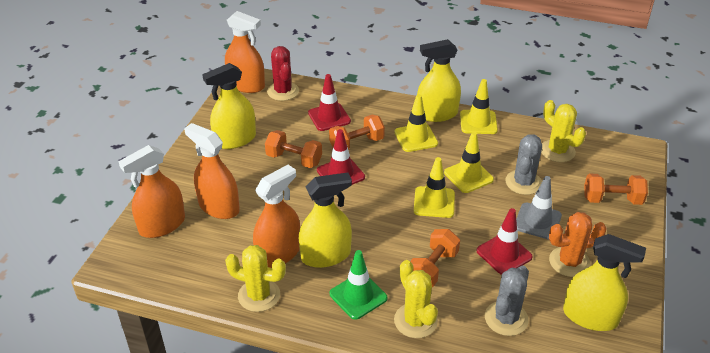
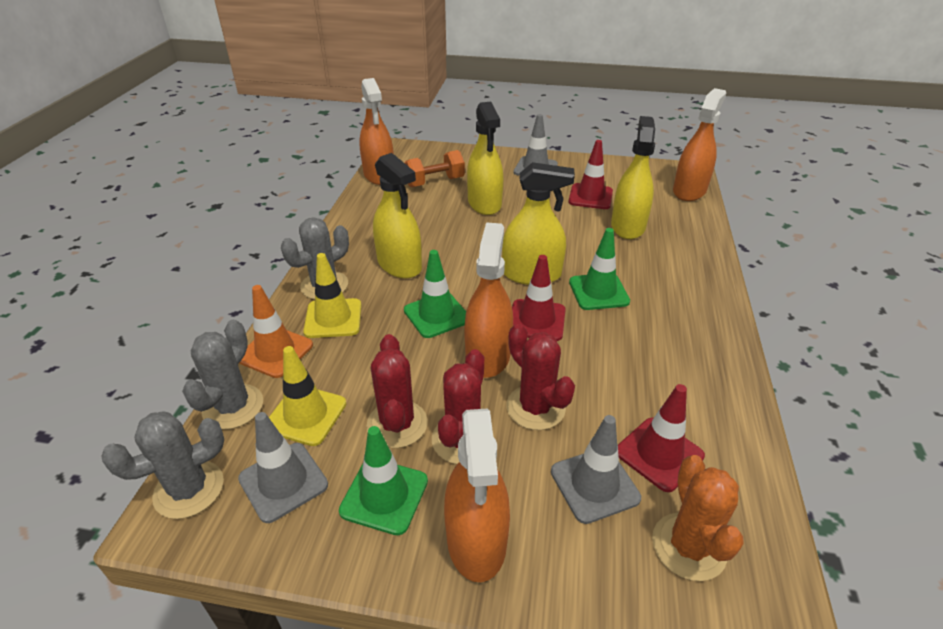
green traffic cone: 1 -> 3
grey cactus: 2 -> 3
grey traffic cone: 1 -> 3
orange dumbbell: 4 -> 1
orange traffic cone: 0 -> 1
red cactus: 1 -> 3
yellow cactus: 3 -> 0
yellow traffic cone: 4 -> 2

